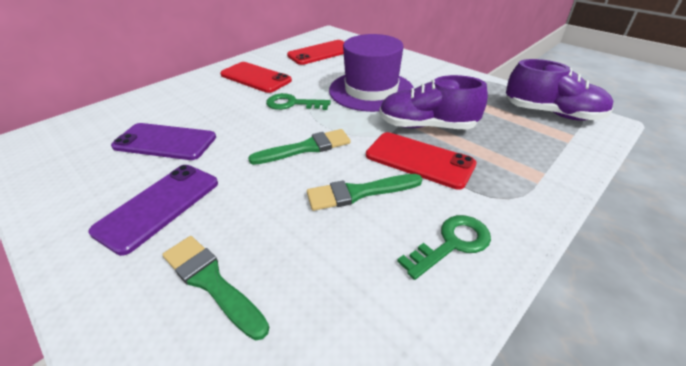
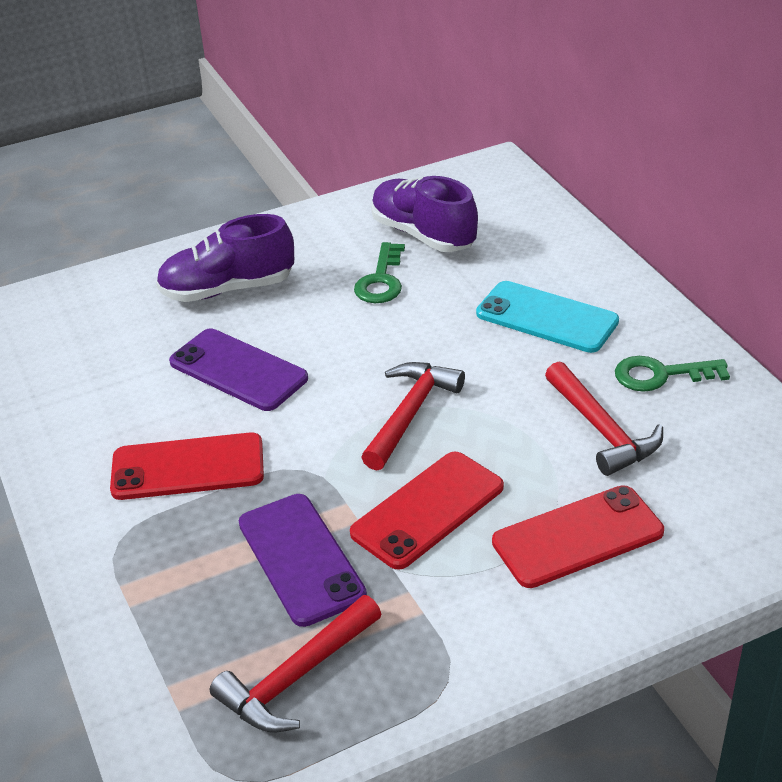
green brush: 3 -> 0
purple hat: 1 -> 0
red hammer: 0 -> 3
turquoise phone: 0 -> 1

